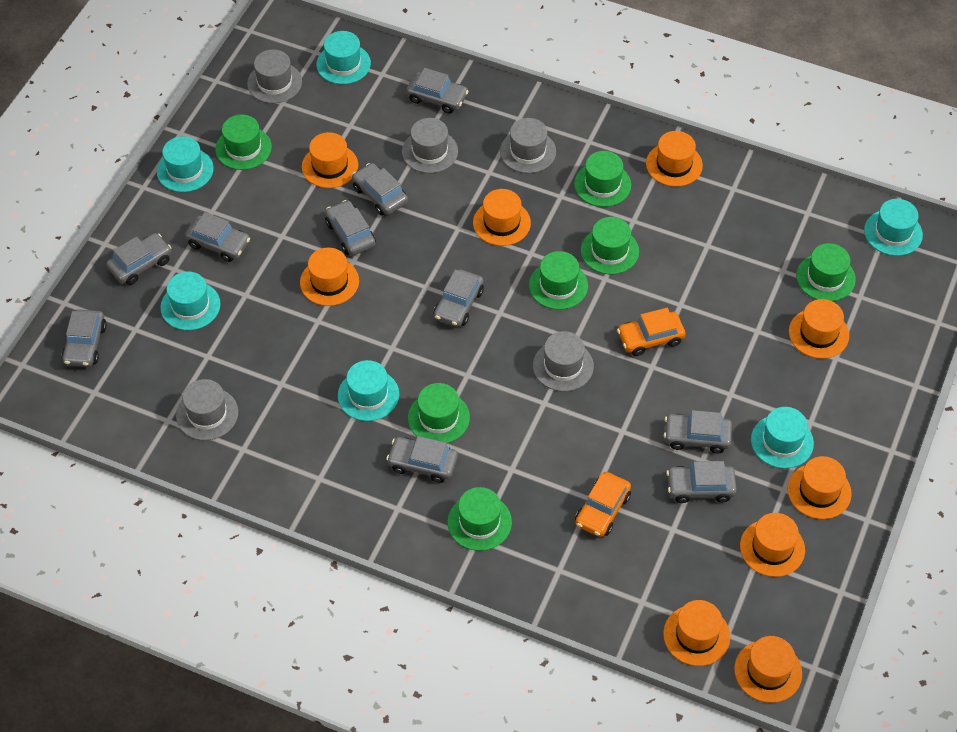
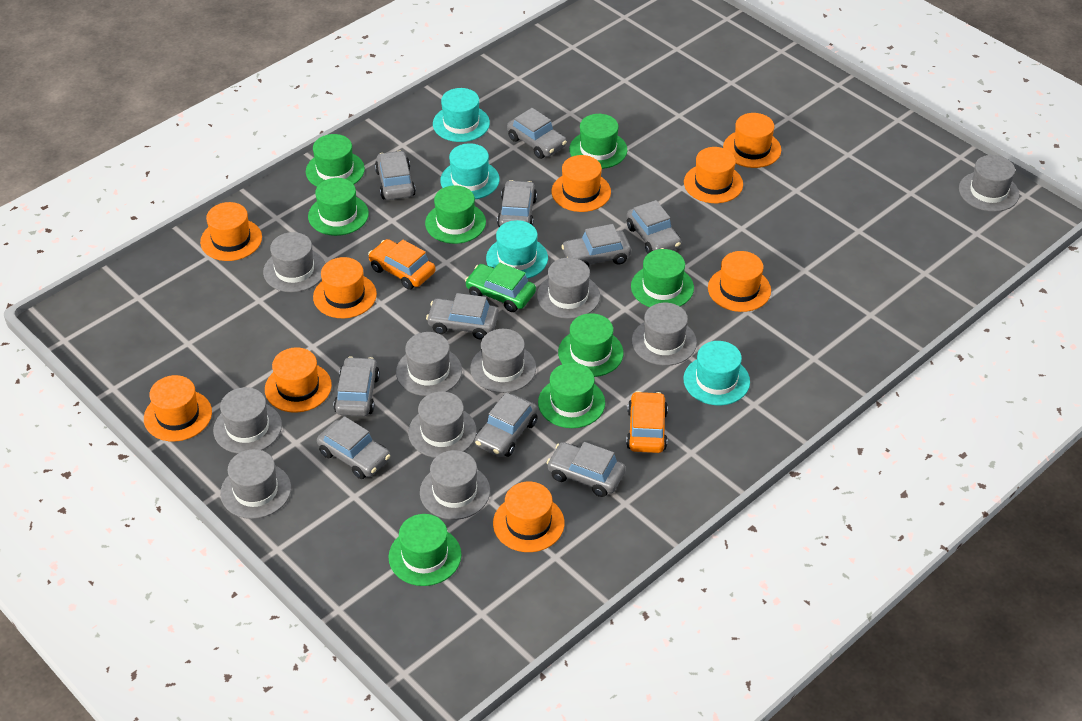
green car: 0 -> 1
green hat: 7 -> 8
grey hat: 5 -> 10
turquoise hat: 6 -> 4

